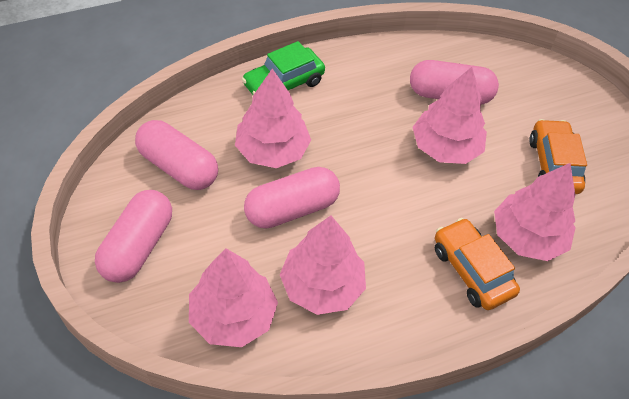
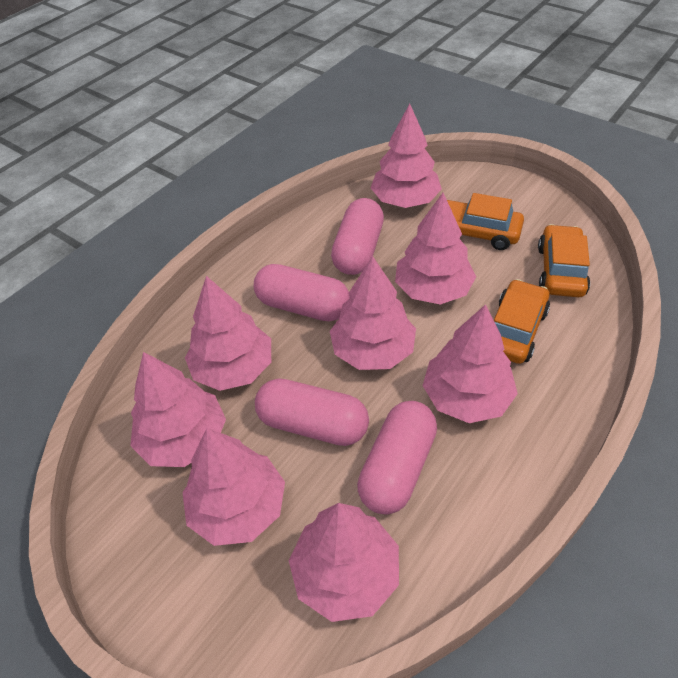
green car: 1 -> 0
orange car: 2 -> 3
pink tree: 5 -> 8

